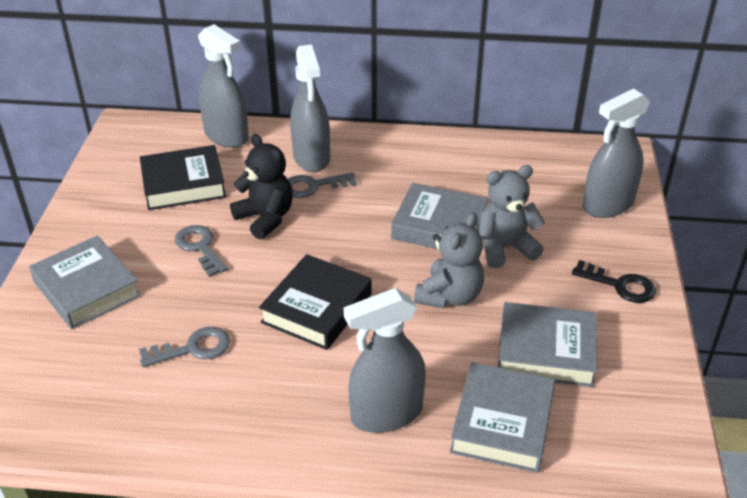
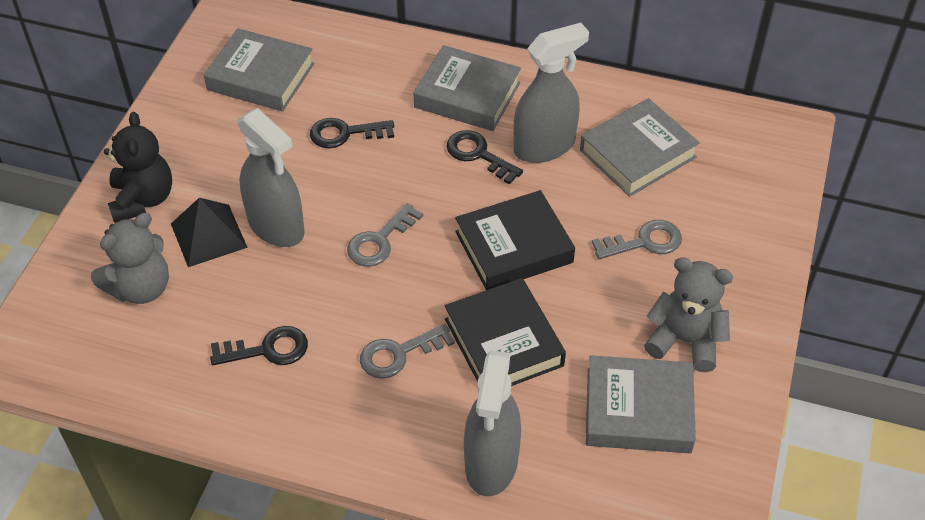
black key: 1 -> 3
black pyramid: 0 -> 1
grey spray bottle: 4 -> 3

